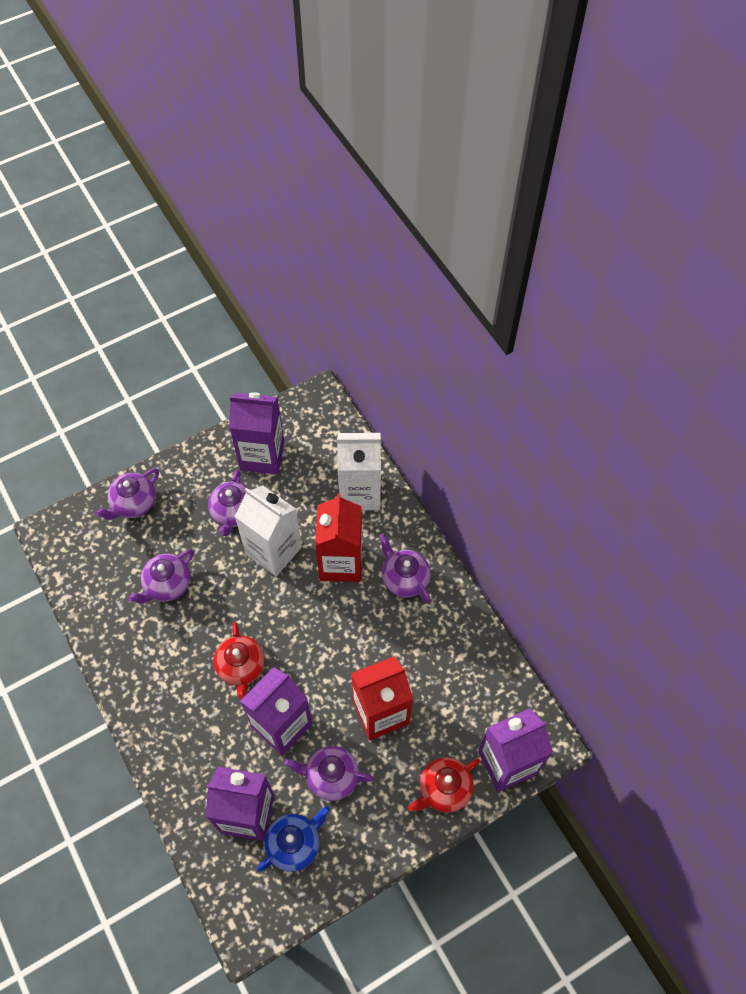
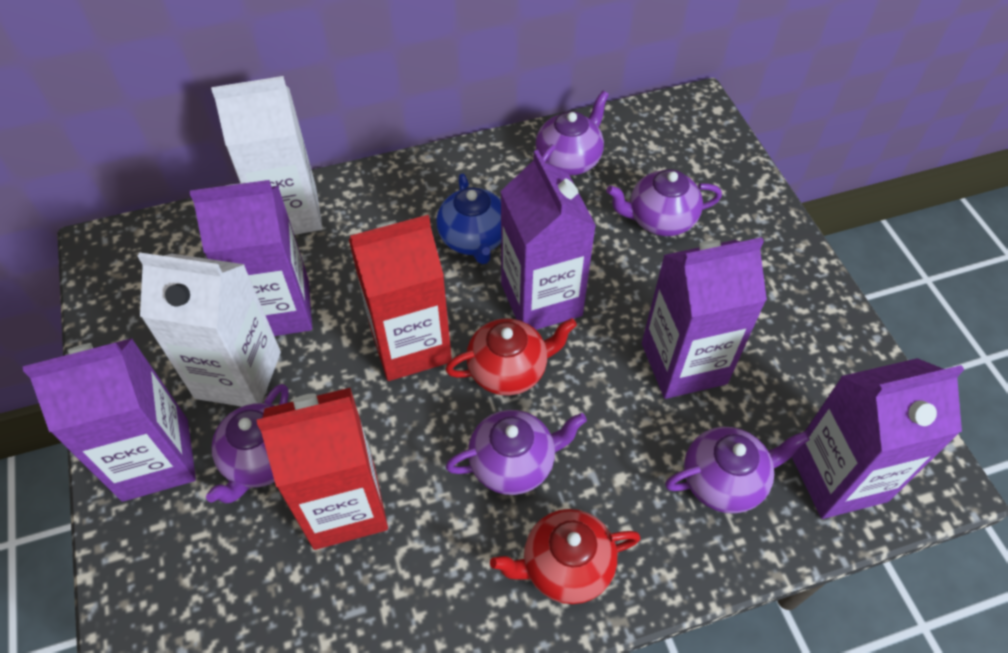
purple carton: 4 -> 5

